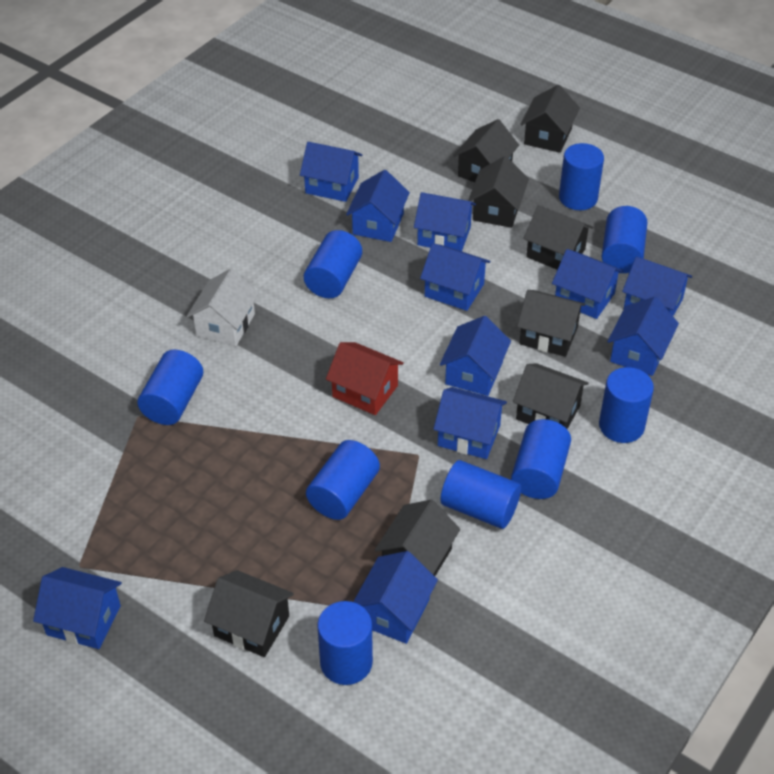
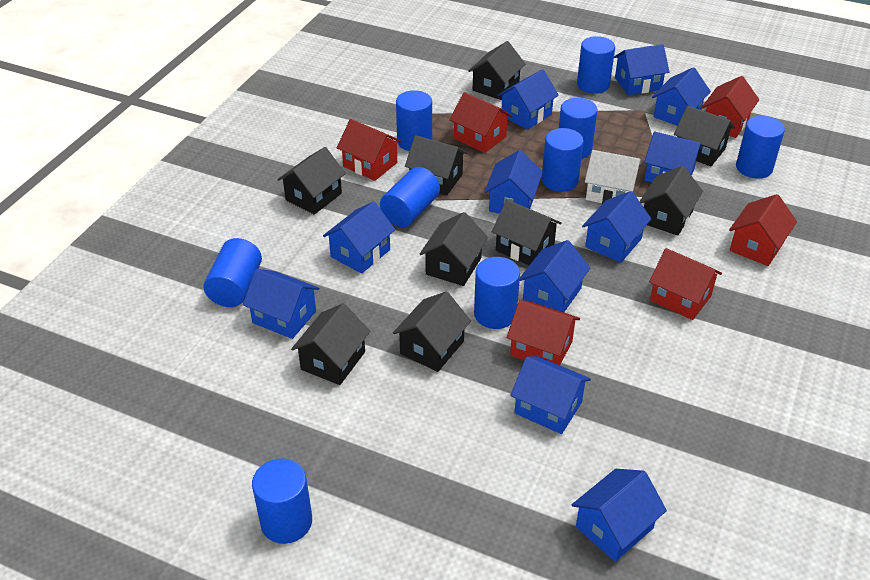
black house: 8 -> 9
red house: 1 -> 6

